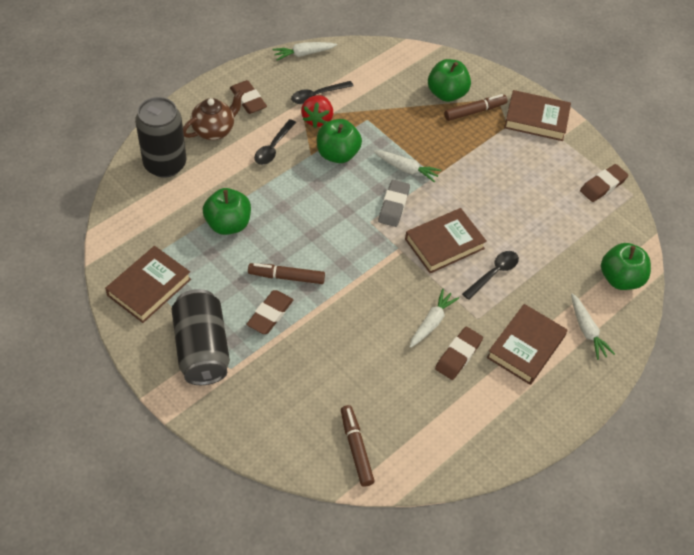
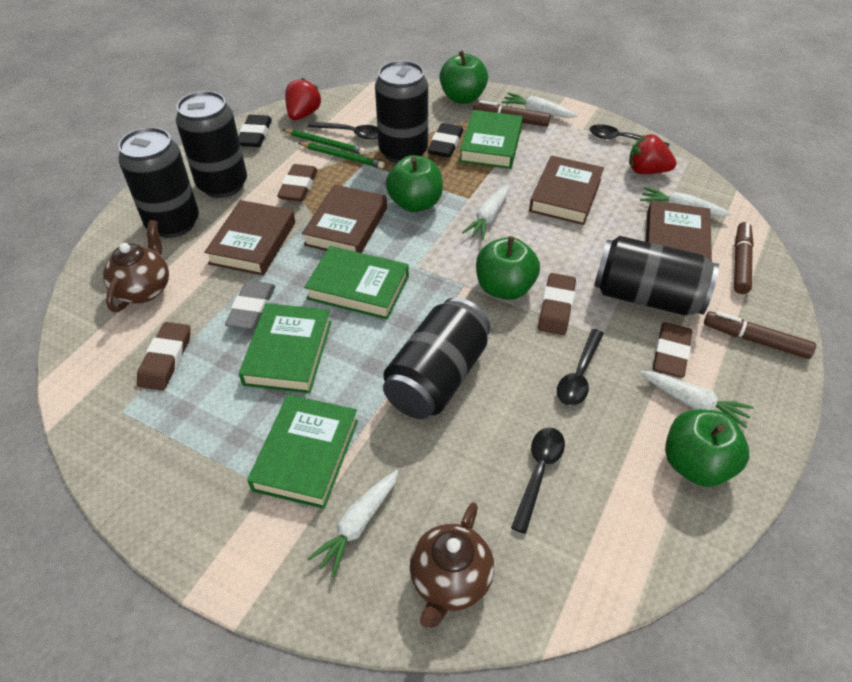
black can: 2 -> 5
black eraser: 0 -> 2
black spoon: 3 -> 4
brown teapot: 1 -> 2
green book: 0 -> 4
green pencil: 0 -> 2
red strawberry: 1 -> 2
white carrot: 4 -> 5

